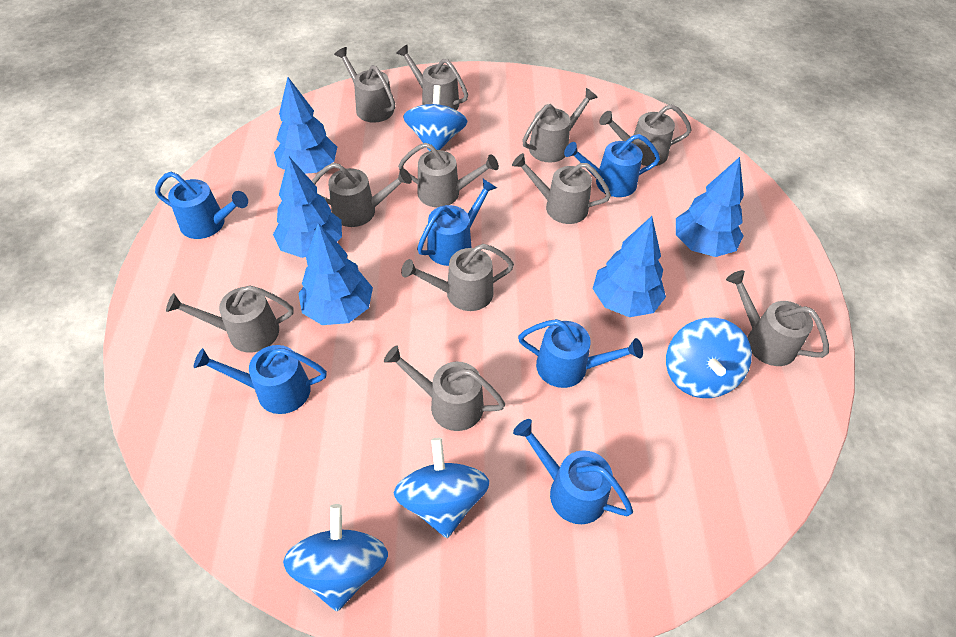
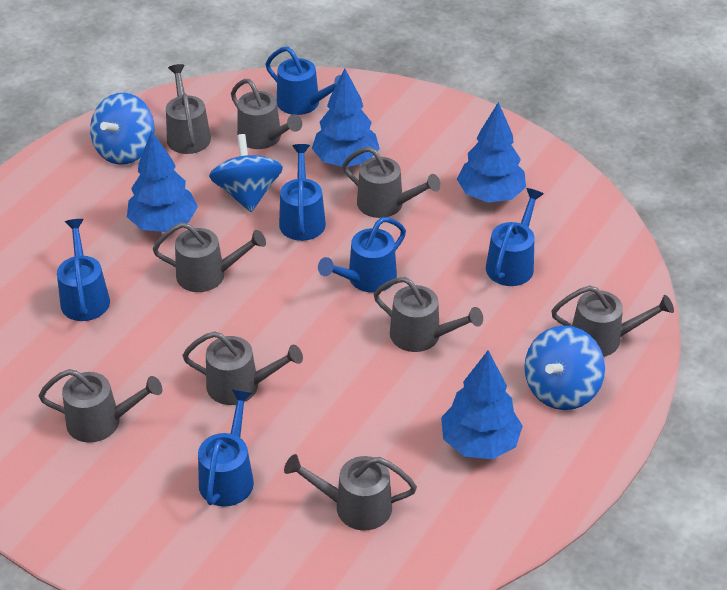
blue spinning top: 4 -> 3
blue tree: 5 -> 4
grey watering can: 11 -> 9

